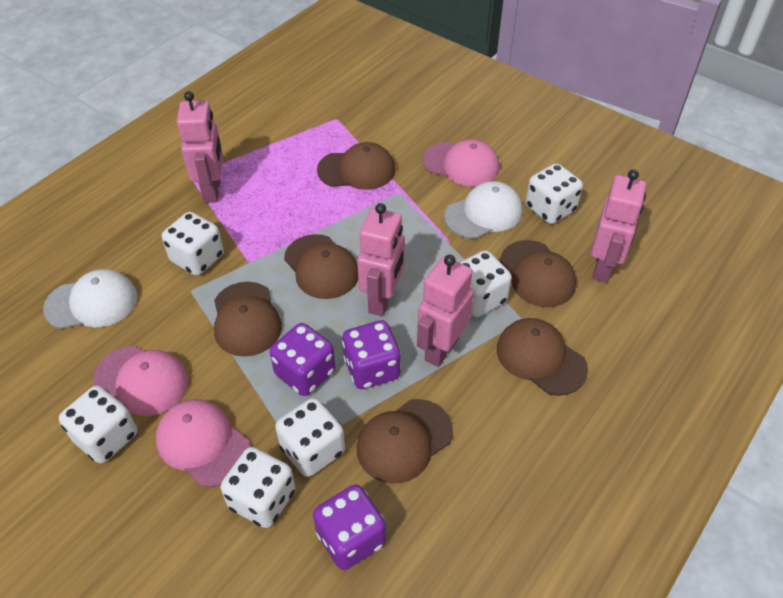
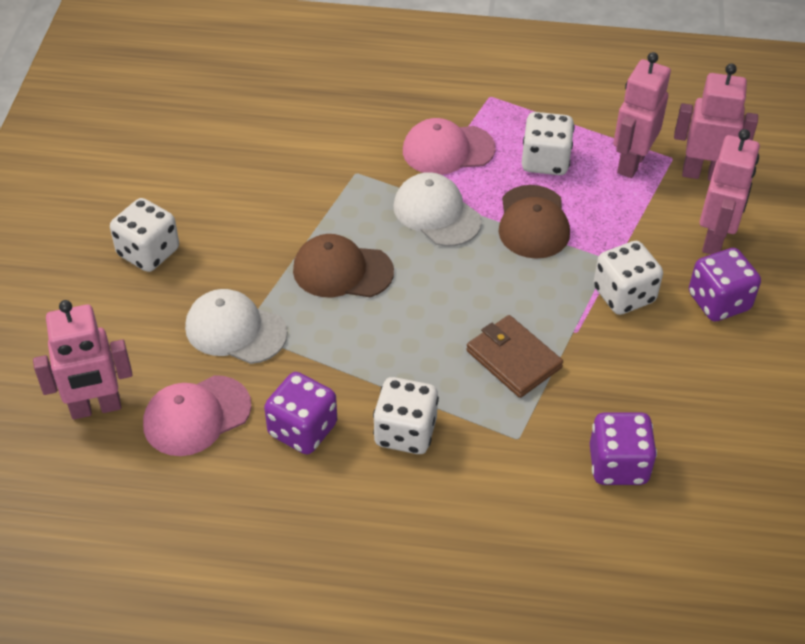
brown cap: 6 -> 2
brown wallet: 0 -> 1
pink cap: 3 -> 2
white dice: 6 -> 4

